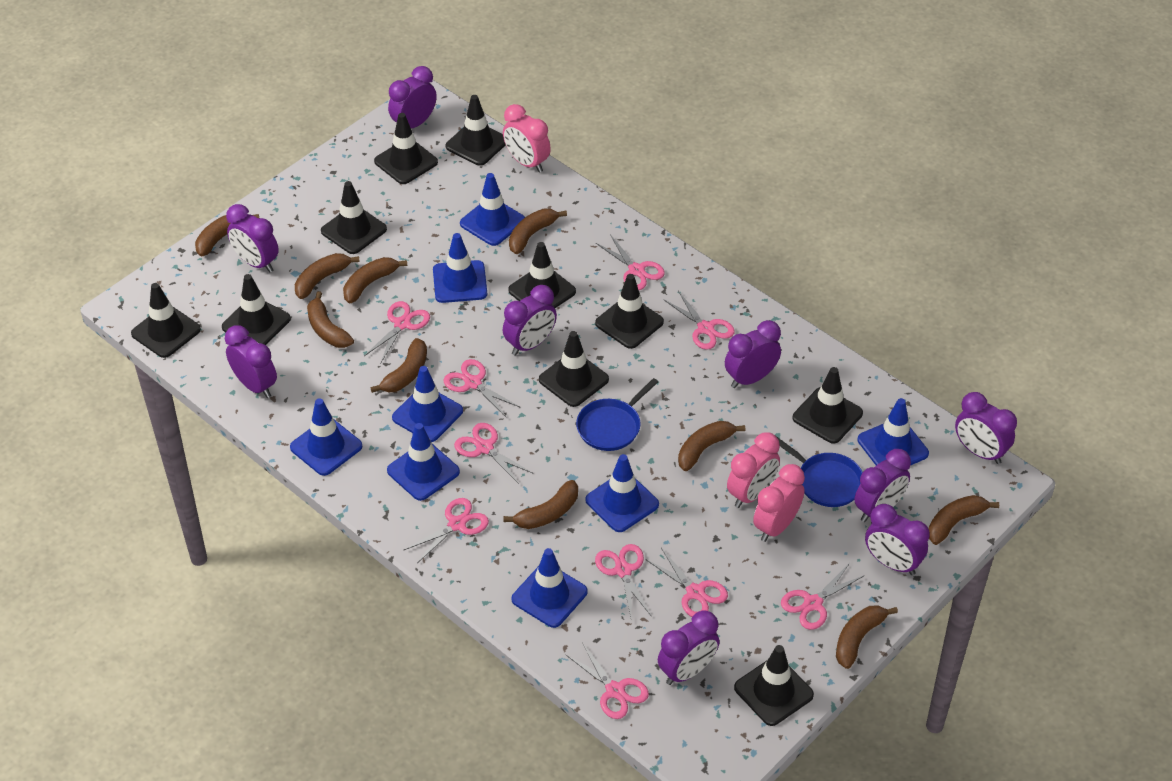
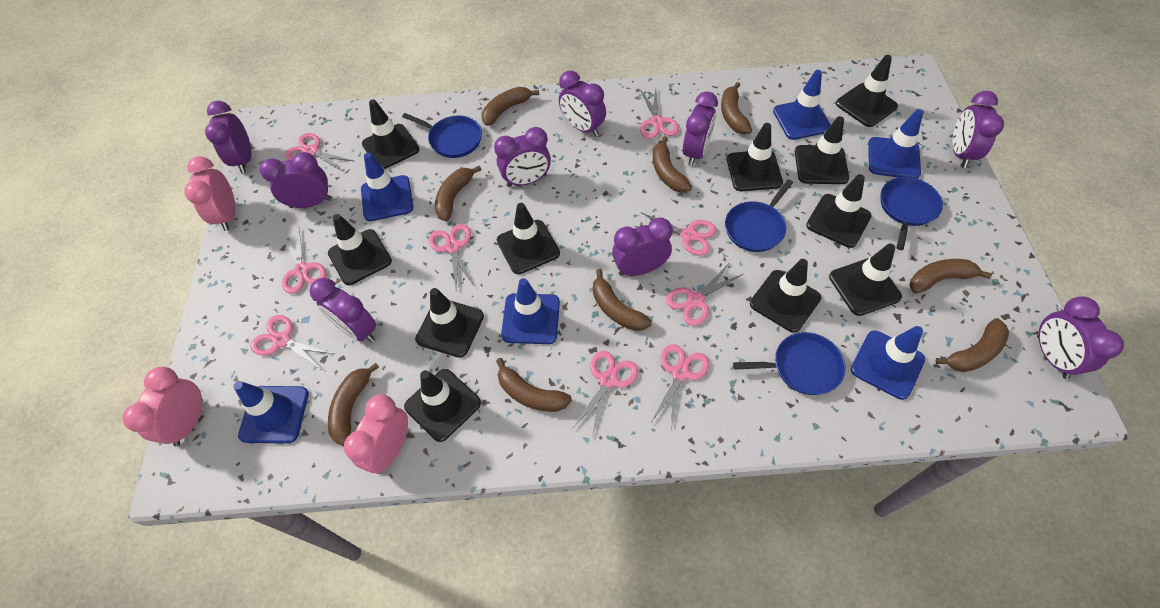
black traffic cone: 10 -> 11
blue pan: 2 -> 4
blue traffic cone: 8 -> 6
brown banana: 10 -> 9
pink scissors: 10 -> 9

